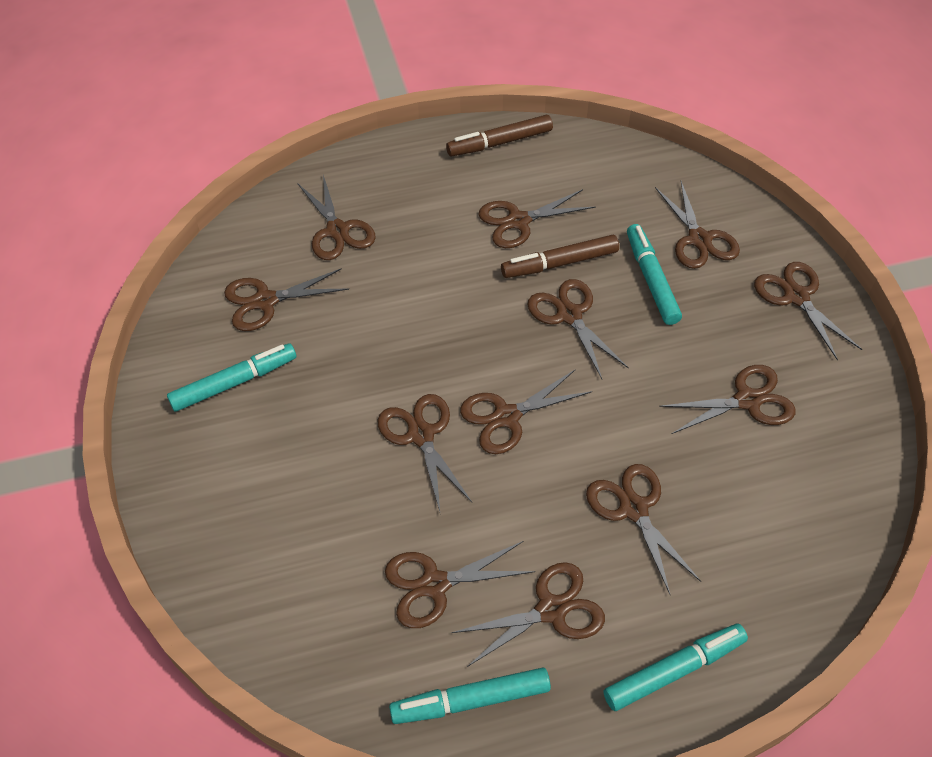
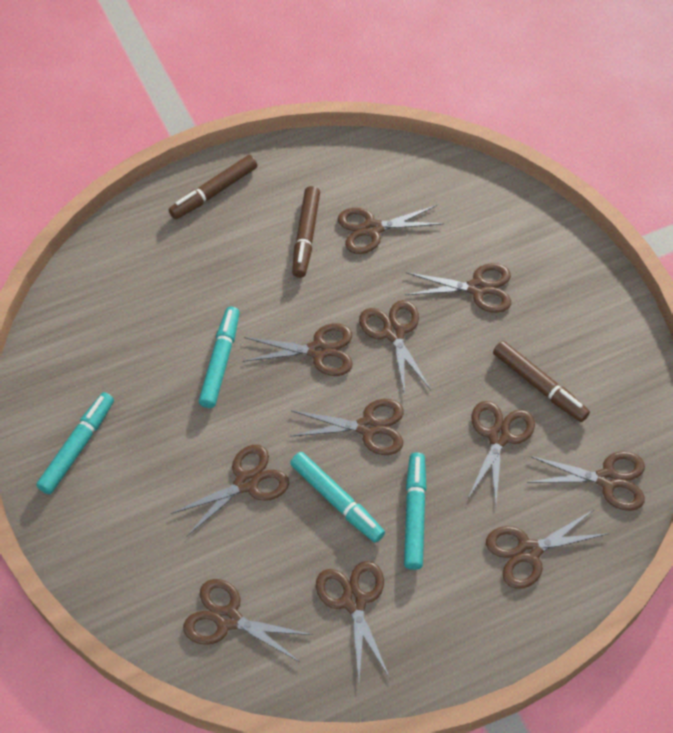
brown marker: 2 -> 3
brown scissors: 12 -> 11

